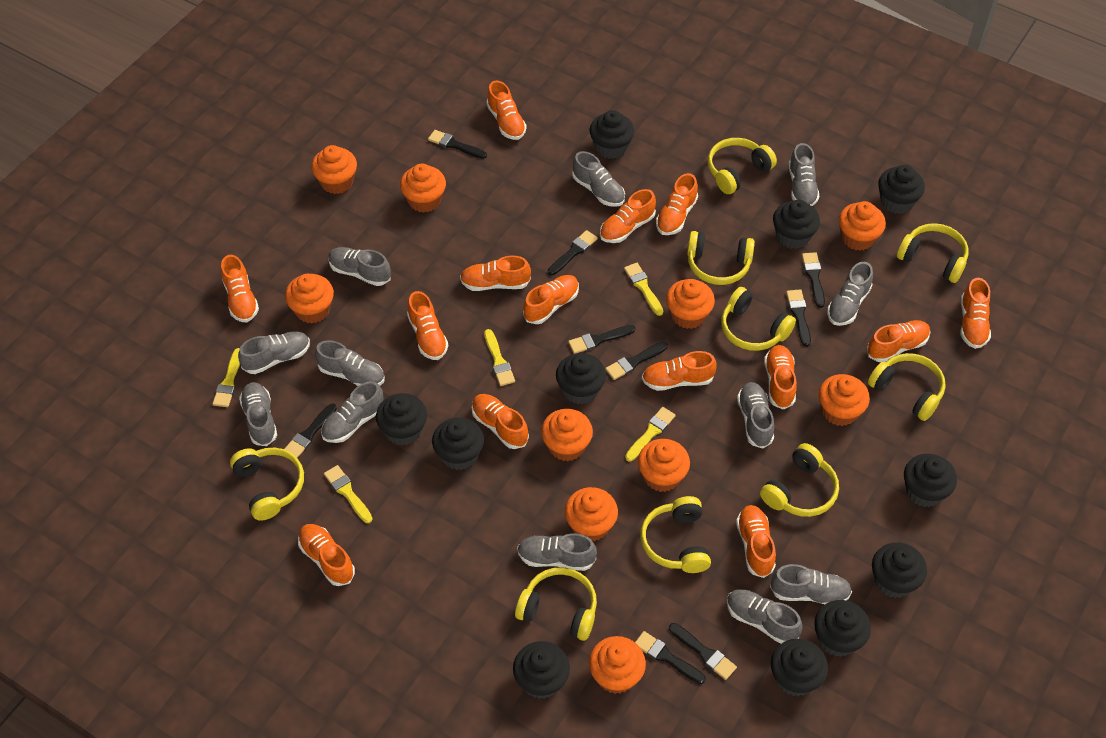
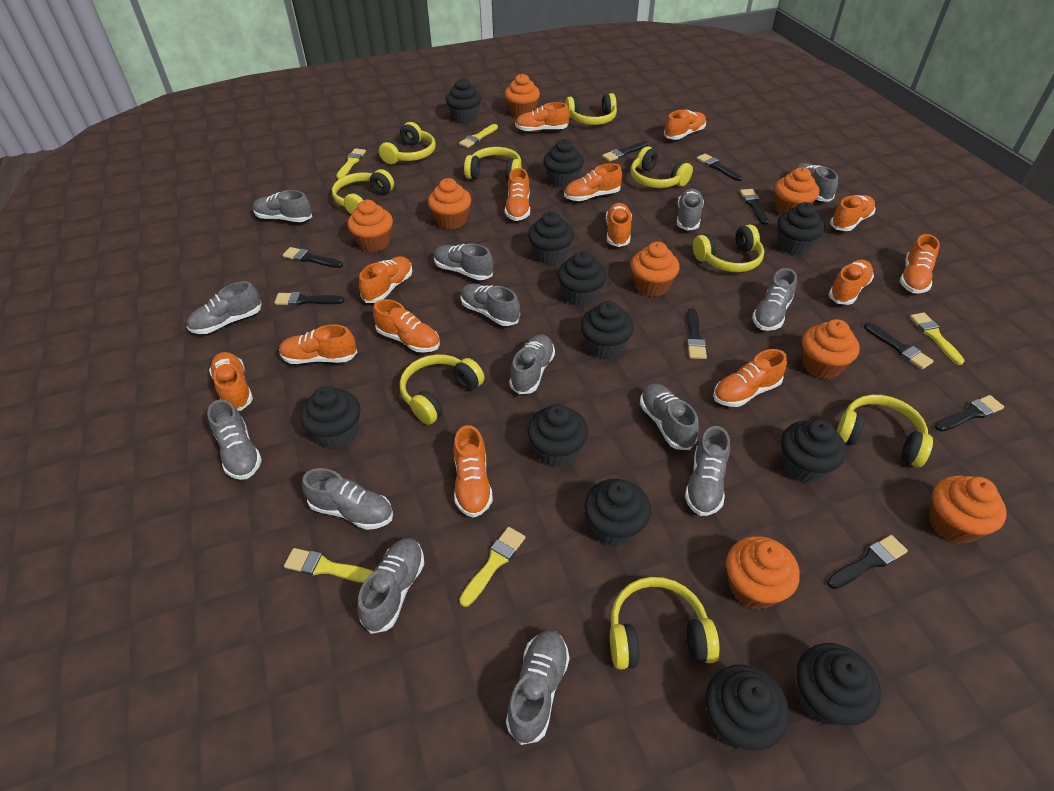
black cupcake: 11 -> 12
grey shoe: 12 -> 14
orange cupcake: 10 -> 8

